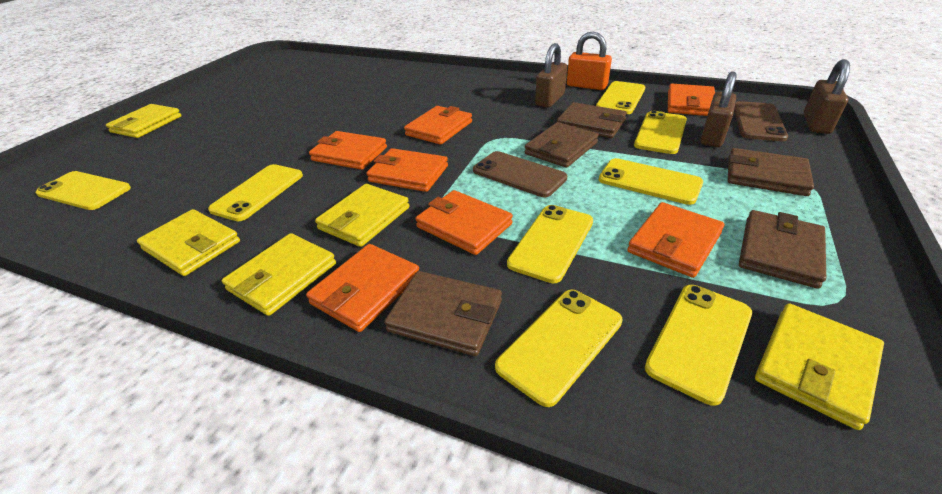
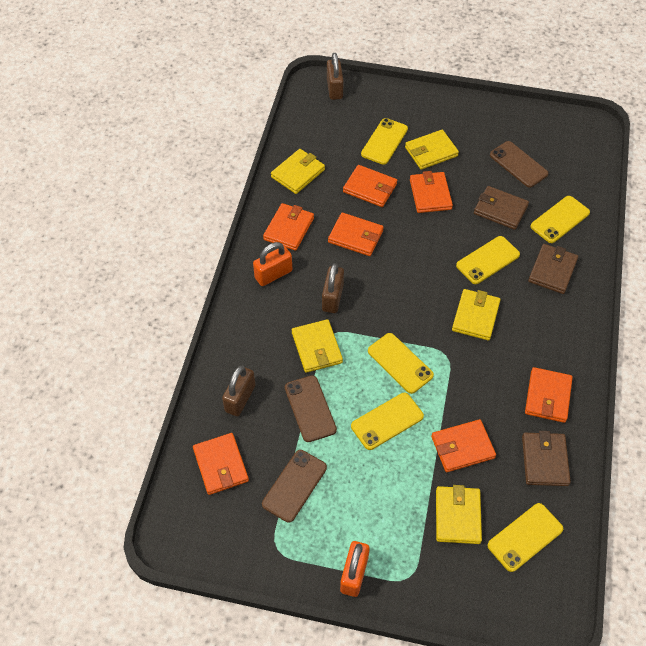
brown phone: 2 -> 3
brown wallet: 5 -> 3
orange padlock: 1 -> 2
yellow phone: 8 -> 6

